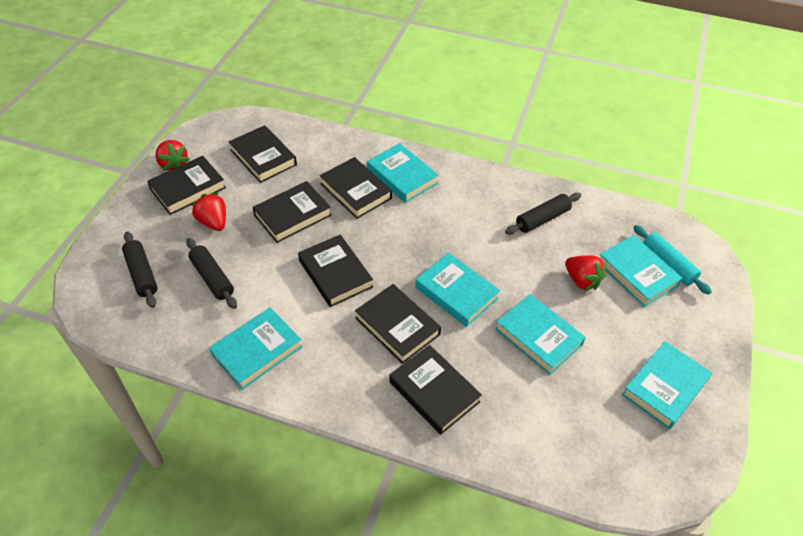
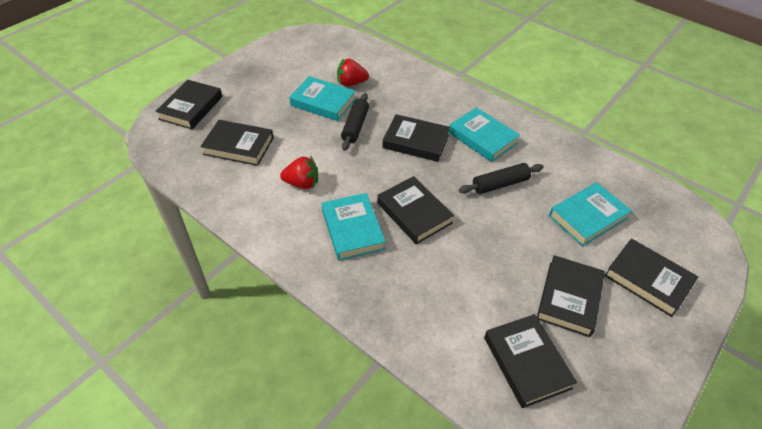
black rolling pin: 3 -> 2
red strawberry: 3 -> 2
turquoise book: 6 -> 4
turquoise rolling pin: 1 -> 0

